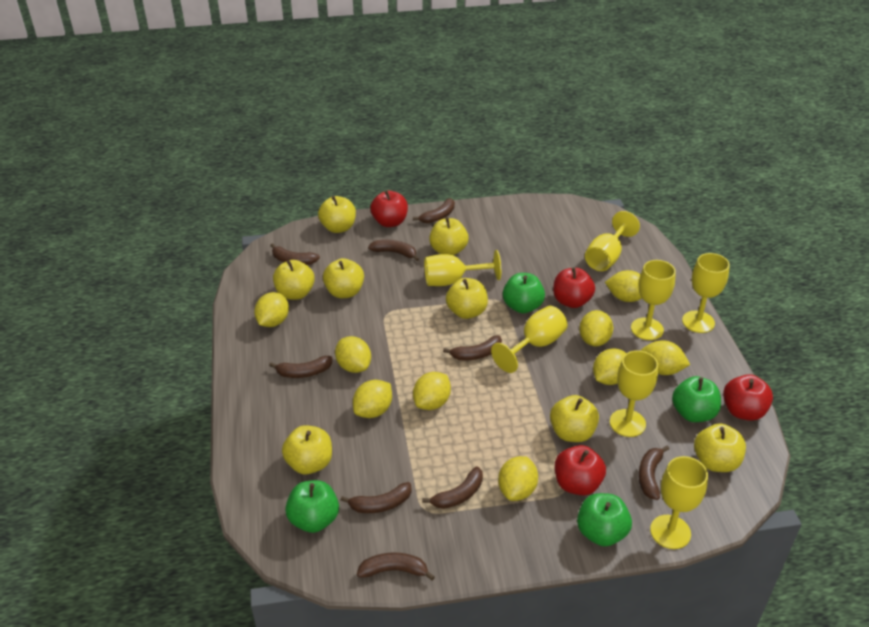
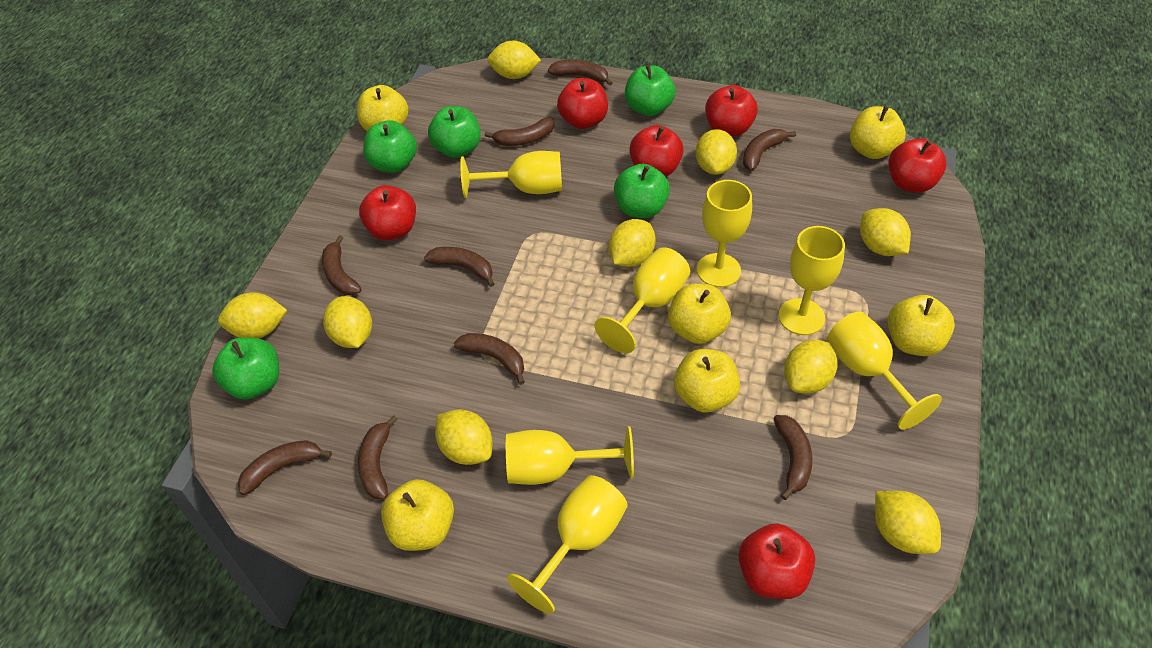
green apple: 4 -> 5
red apple: 4 -> 6
yellow apple: 8 -> 6

